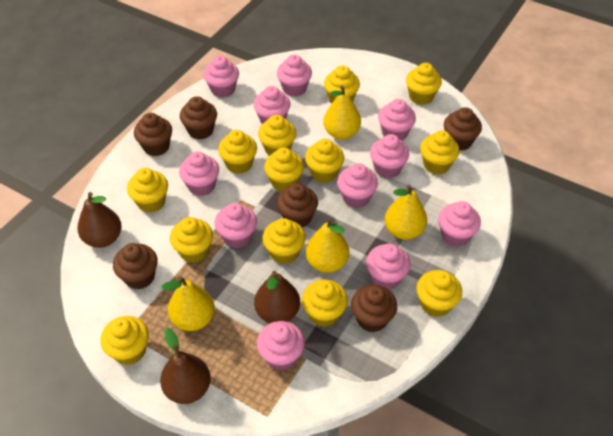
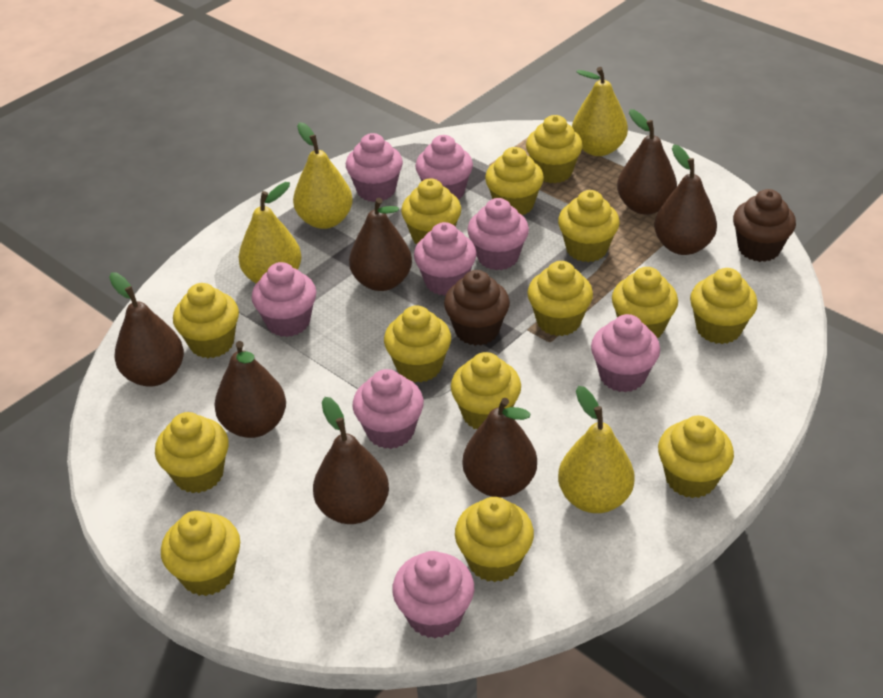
brown cupcake: 6 -> 2
brown pear: 3 -> 7
pink cupcake: 11 -> 8
yellow cupcake: 13 -> 14

